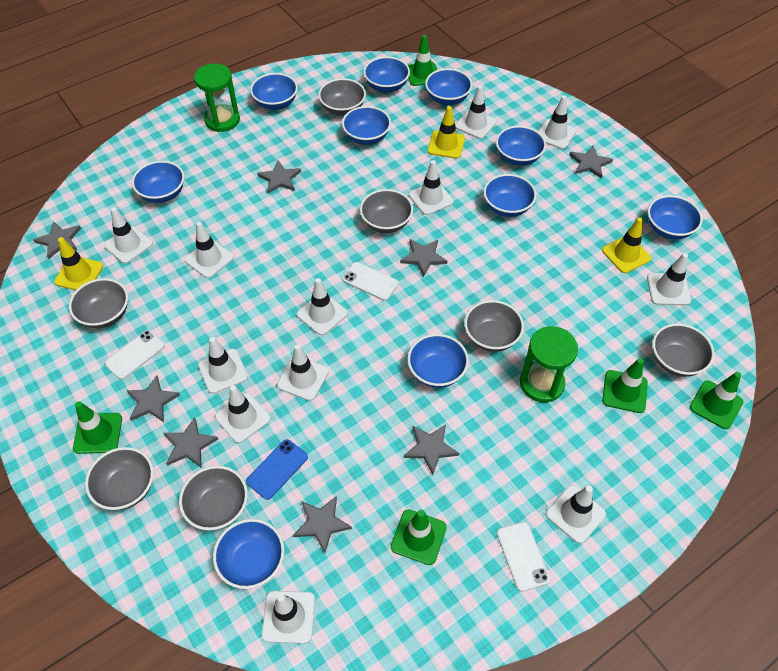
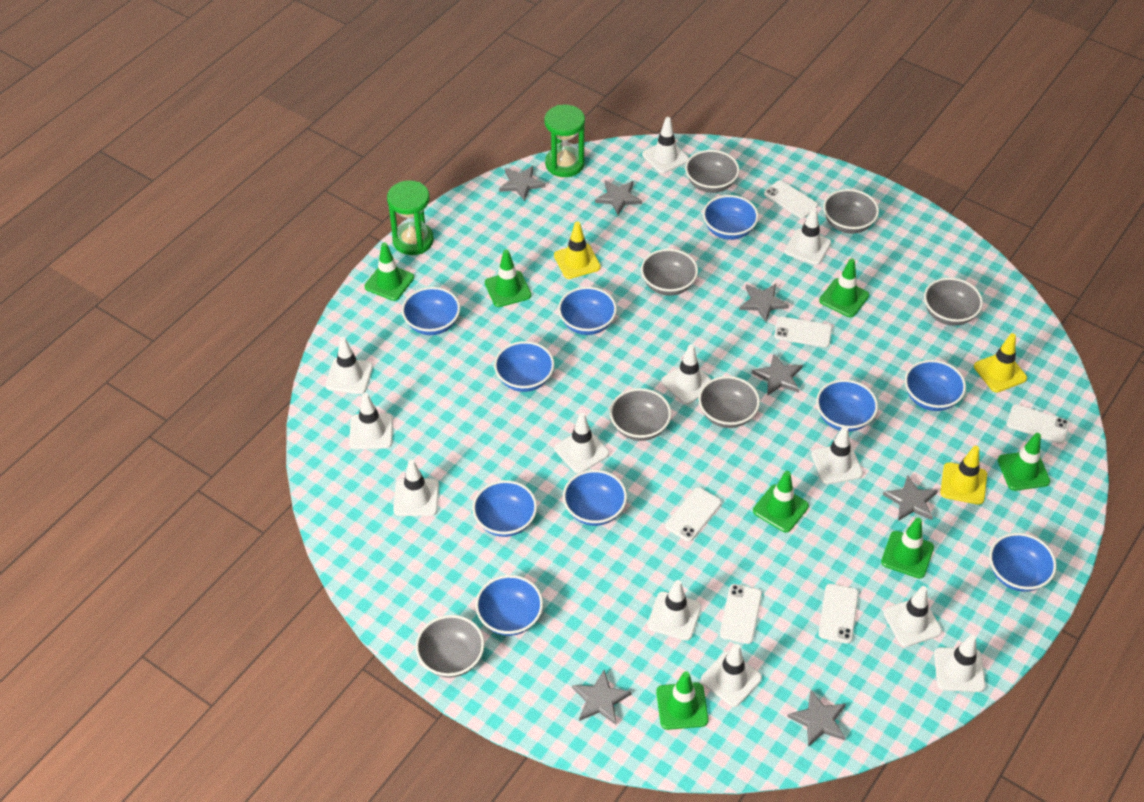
blue phone: 1 -> 0
green traffic cone: 5 -> 7
grey star: 8 -> 7
white phone: 3 -> 6

